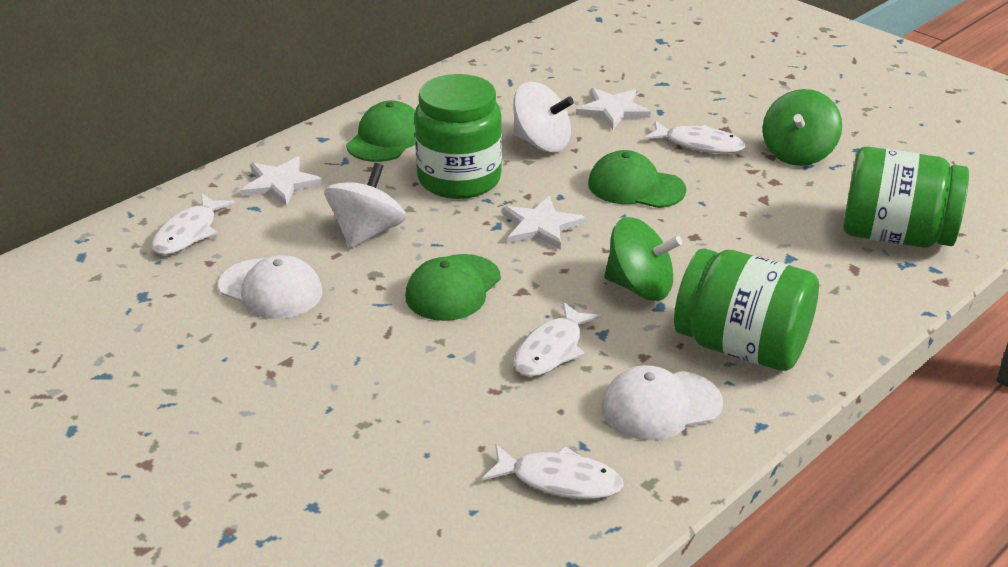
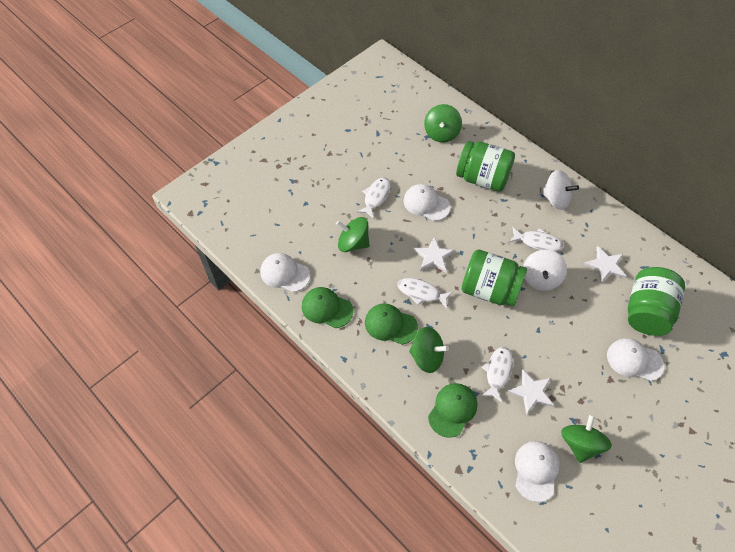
green spinning top: 2 -> 4
white cap: 2 -> 4

